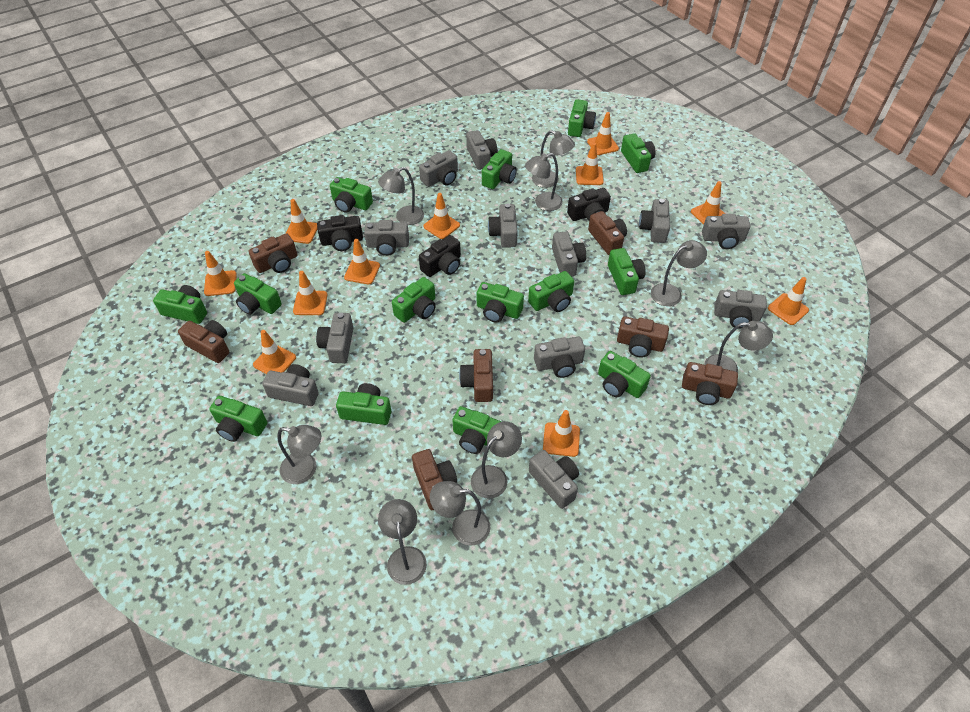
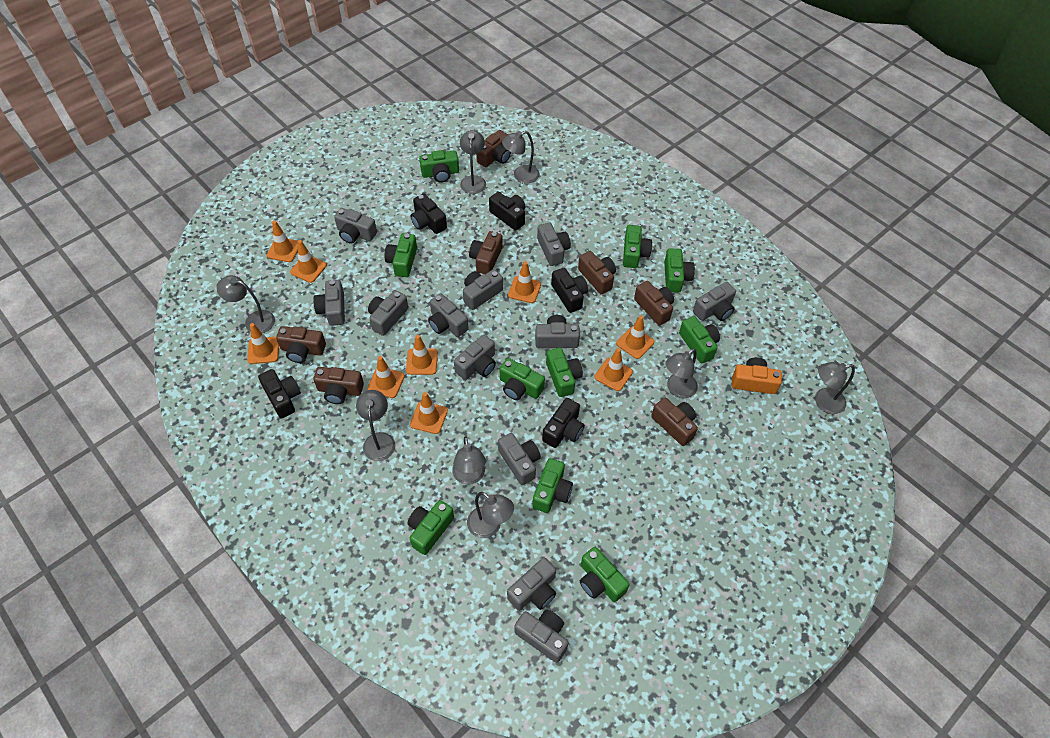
black camera: 3 -> 5
green camera: 14 -> 10
grey lamp: 9 -> 8
orange camera: 0 -> 1
orange traffic cone: 11 -> 9

